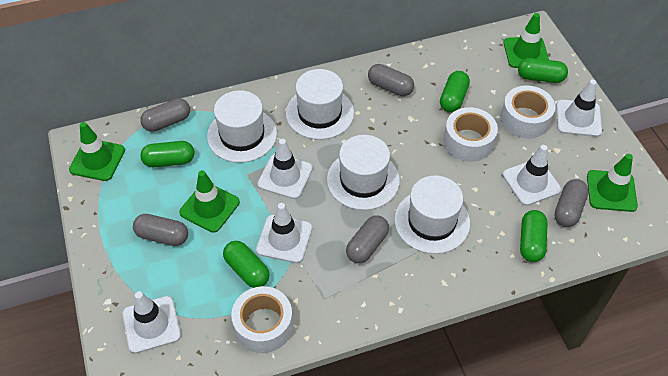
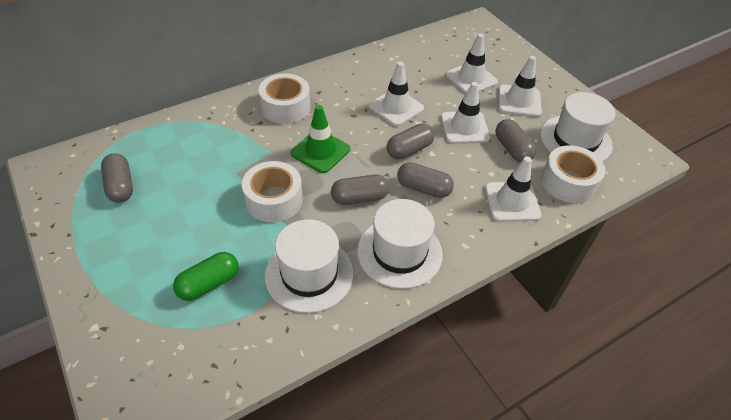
green capsule: 5 -> 1
green traffic cone: 4 -> 1
white hat: 4 -> 3

